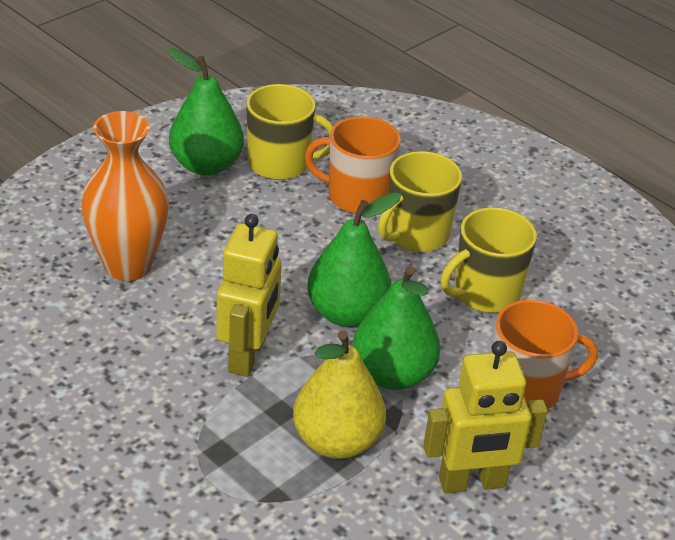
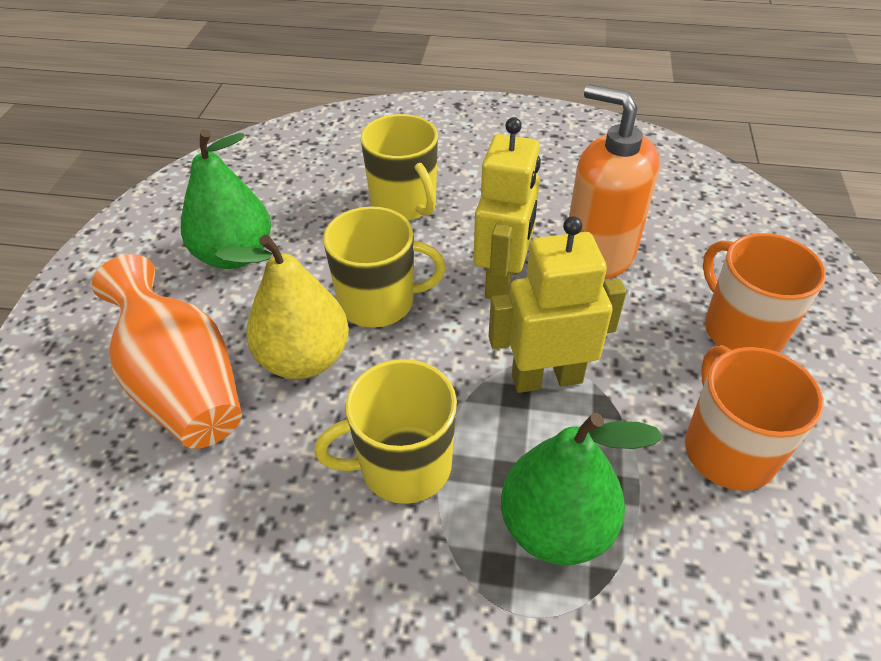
green pear: 3 -> 2
orange soap dispenser: 0 -> 1

